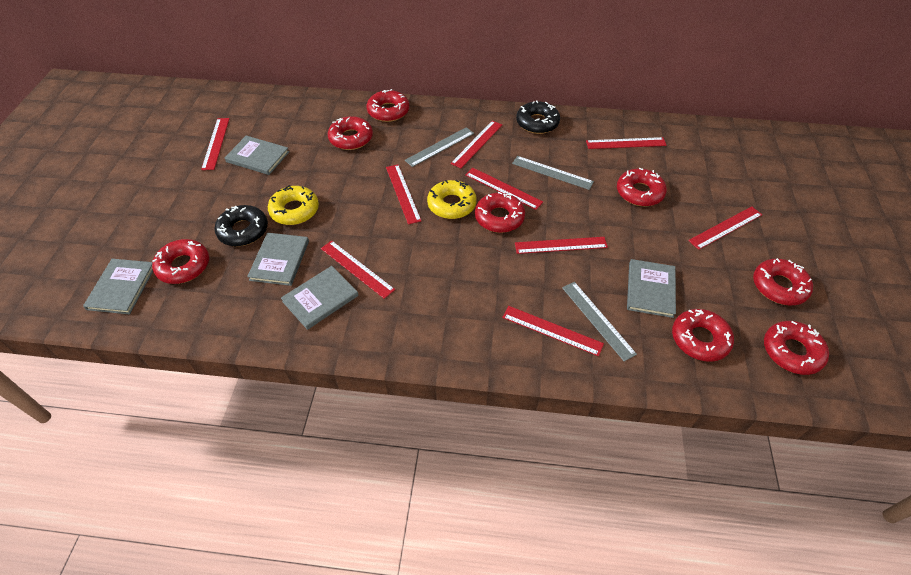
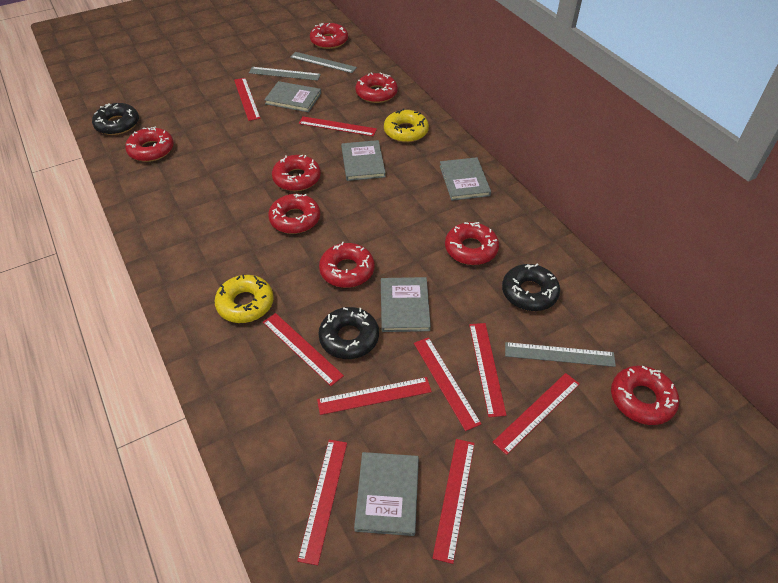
black donut: 2 -> 3

